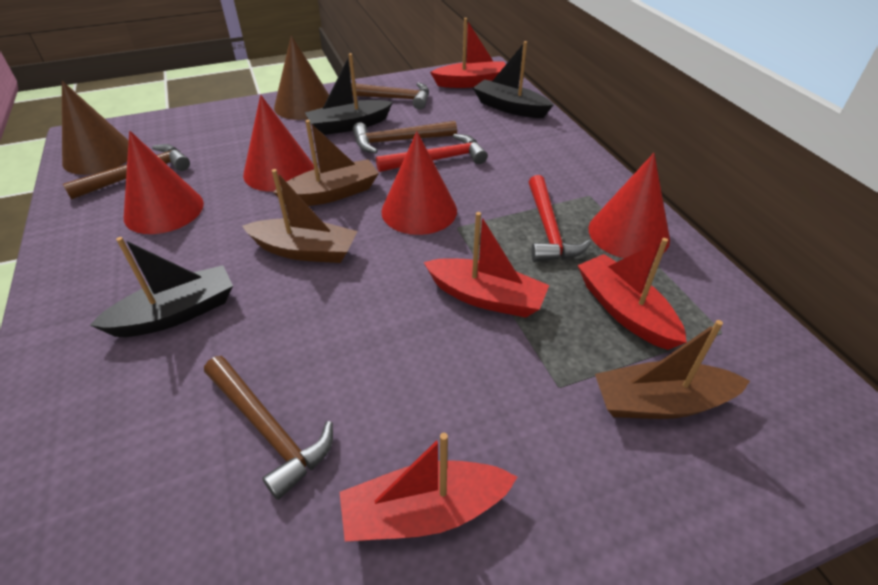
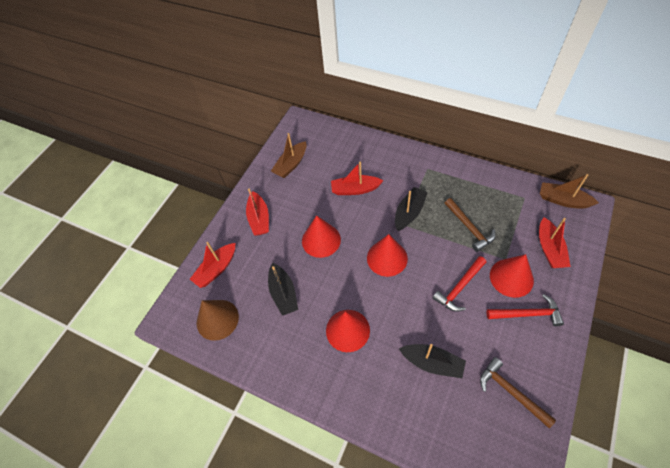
brown boat: 3 -> 2
brown cone: 2 -> 1
brown hammer: 4 -> 2

